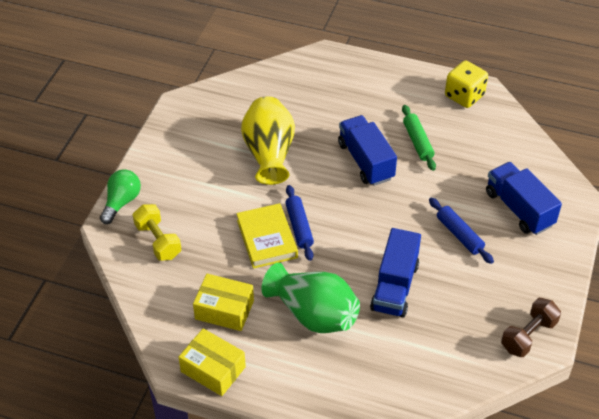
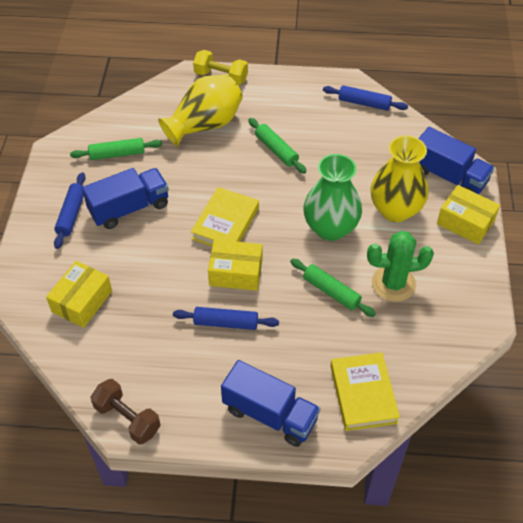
blue rolling pin: 2 -> 3
green cactus: 0 -> 1
green light bulb: 1 -> 0
green rolling pin: 1 -> 3
yellow book: 1 -> 2
yellow box: 2 -> 3
yellow dice: 1 -> 0
yellow vase: 1 -> 2

